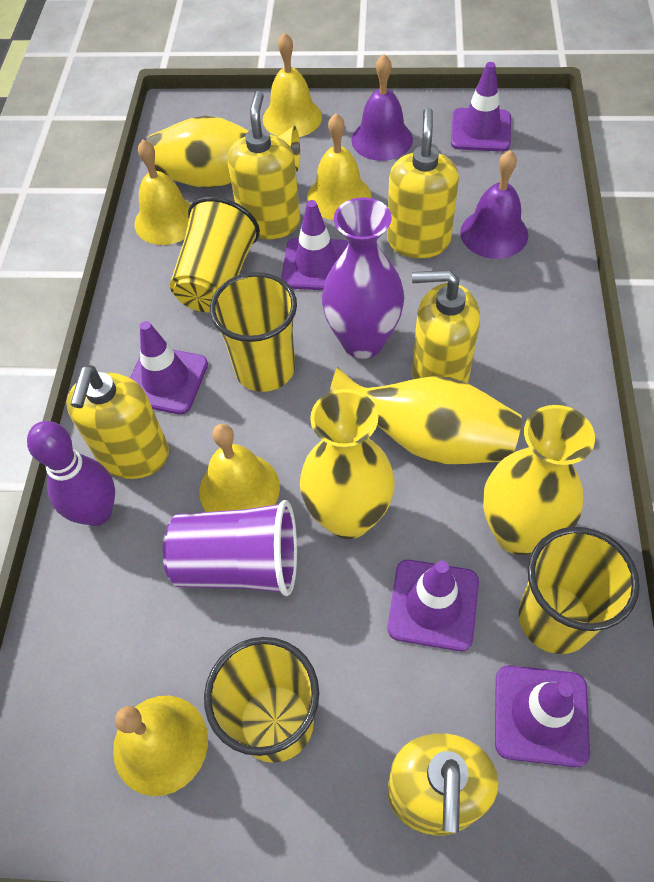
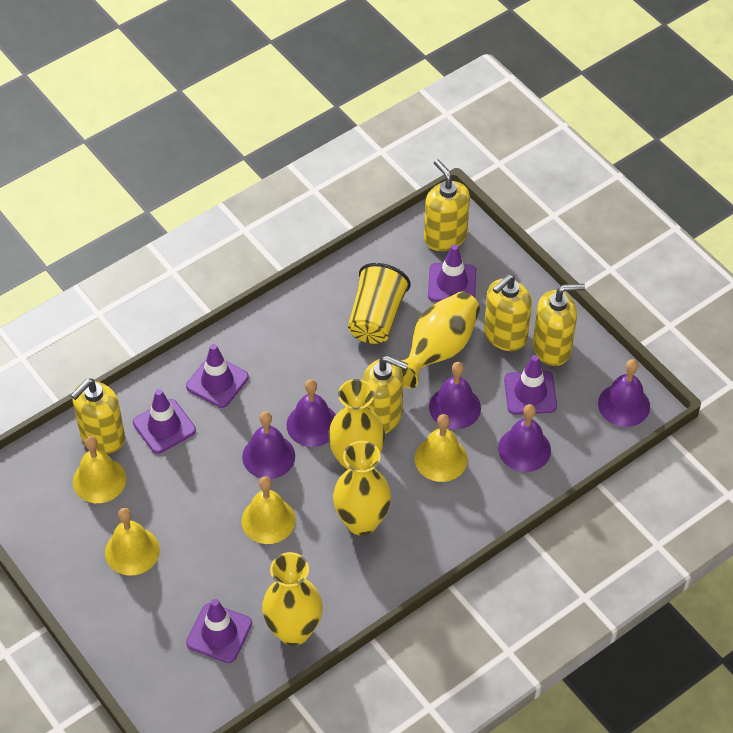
purple bell: 2 -> 5
purple bowling pin: 1 -> 0
purple cup: 1 -> 0
purple vase: 1 -> 0
yellow bell: 5 -> 4
yellow cup: 4 -> 1

